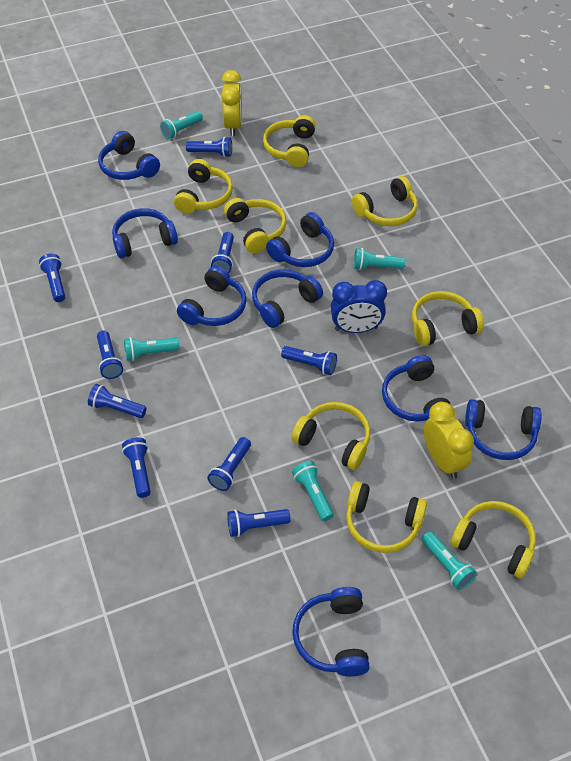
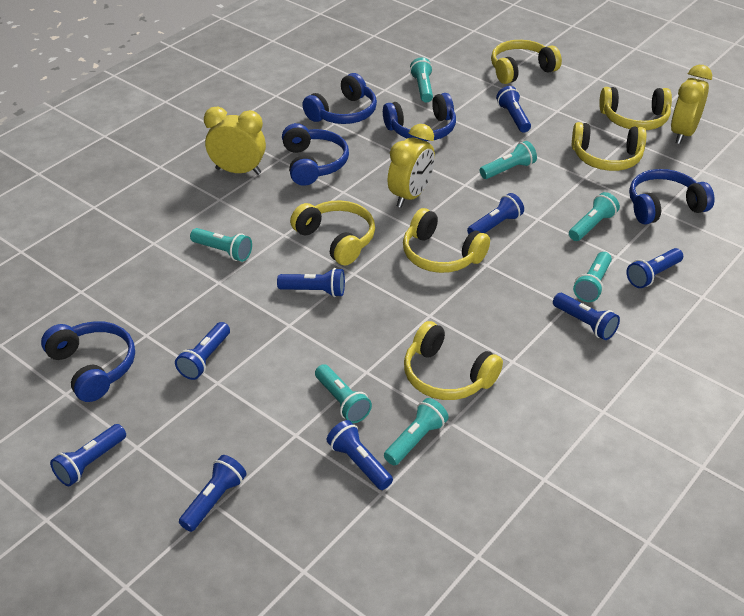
blue clock: 1 -> 0
blue headphones: 8 -> 5
turquoise flashlight: 5 -> 7
yellow clock: 2 -> 3
yellow headphones: 8 -> 6

